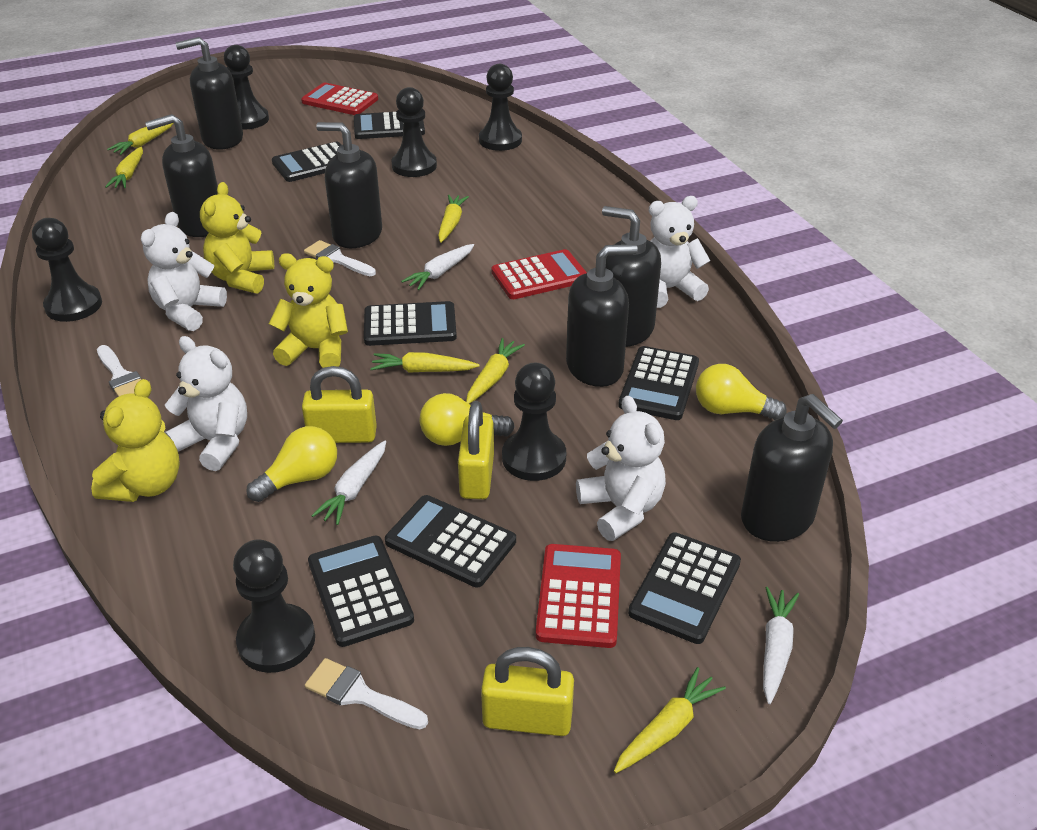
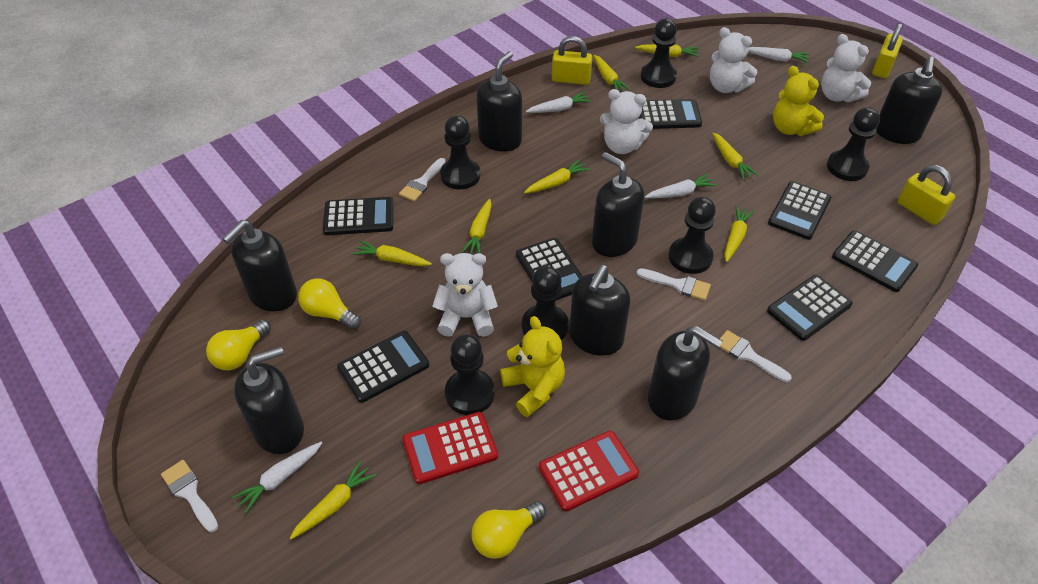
black soap dispenser: 6 -> 7
red calculator: 3 -> 2
white brush: 3 -> 4
white carrot: 3 -> 4
yellow carrot: 6 -> 8
yellow teddy bear: 3 -> 2

